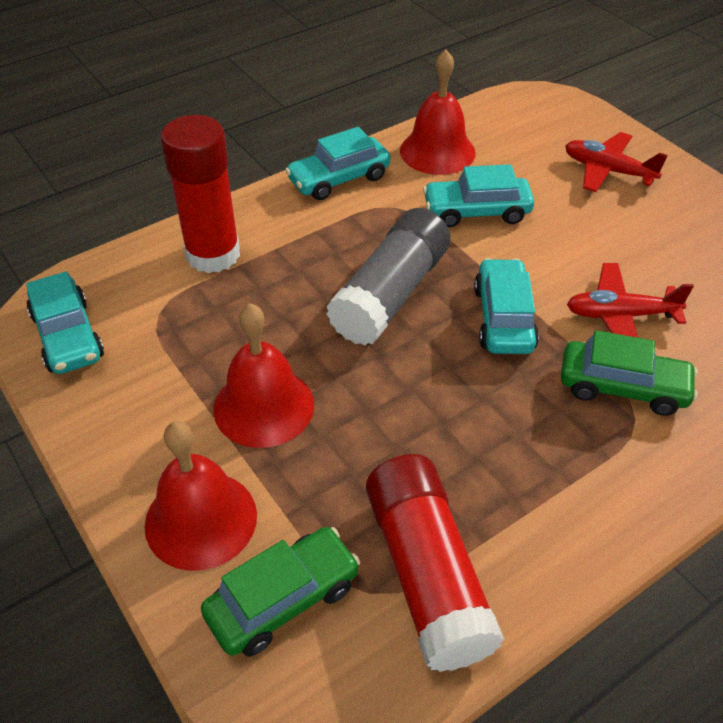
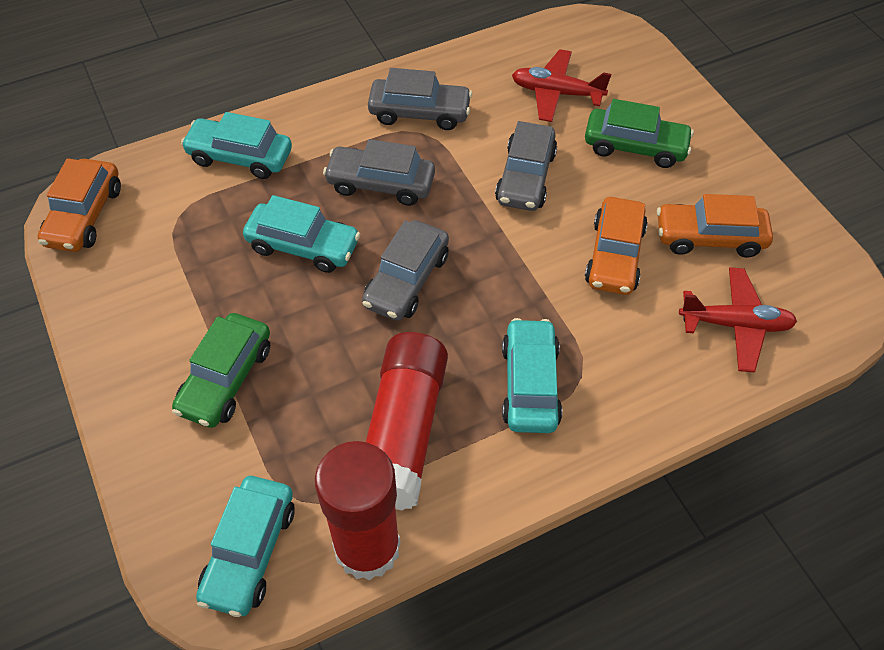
grey car: 0 -> 4
grey glue stick: 1 -> 0
orange car: 0 -> 3
red bell: 3 -> 0

